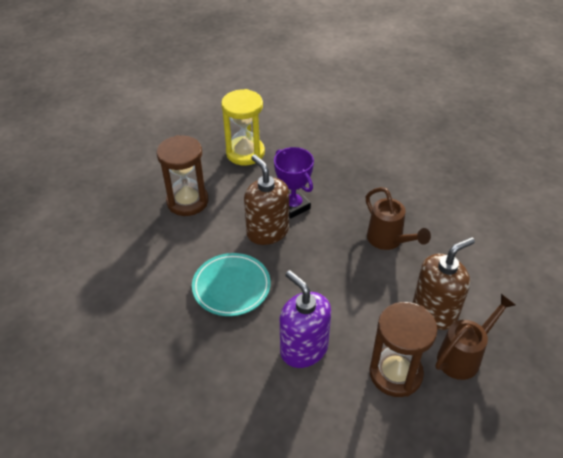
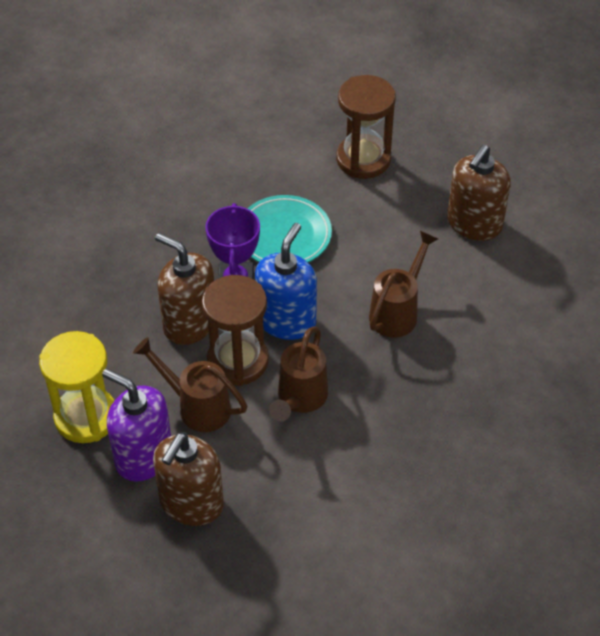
blue soap dispenser: 0 -> 1
brown soap dispenser: 2 -> 3
brown watering can: 2 -> 3

